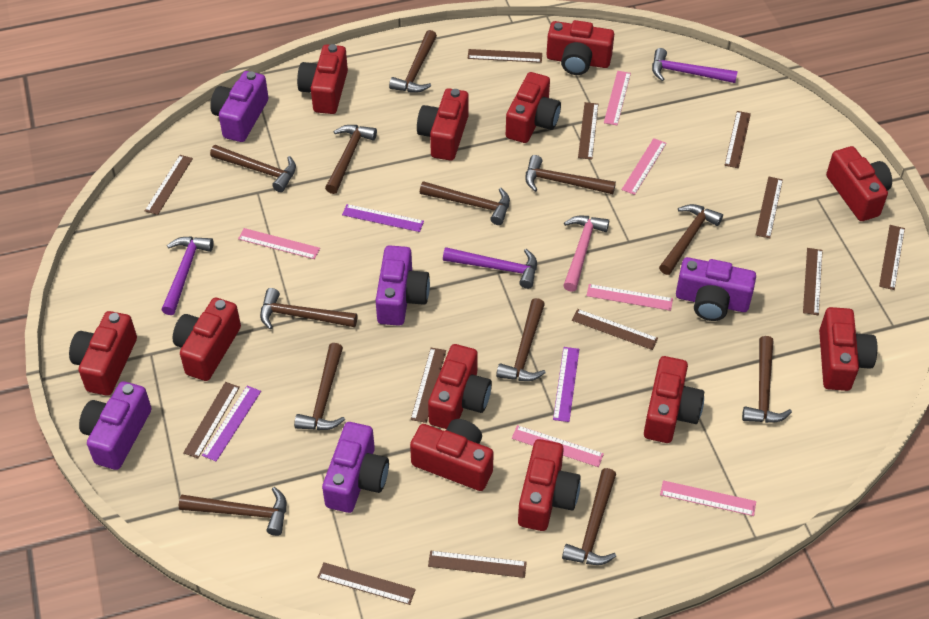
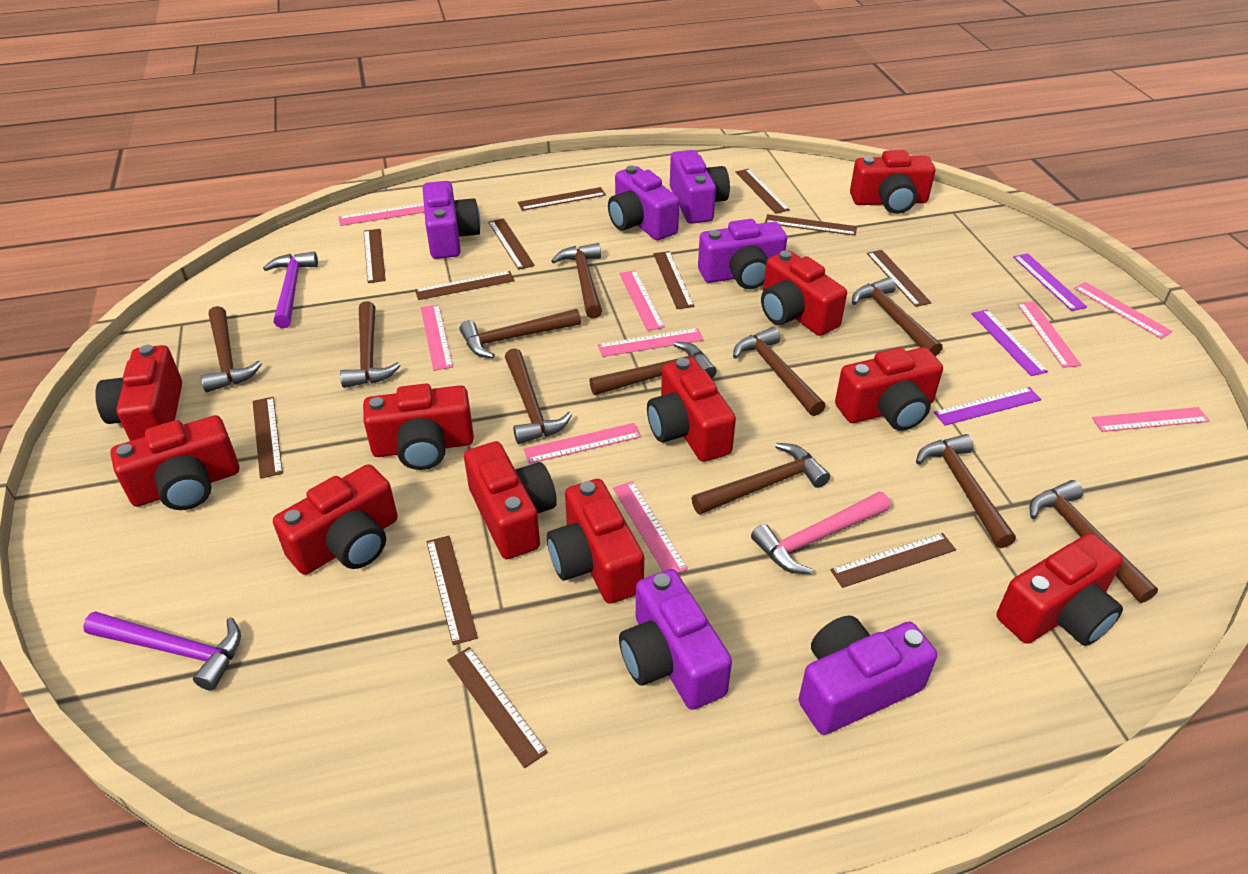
brown hammer: 12 -> 11
pink ruler: 6 -> 9
purple camera: 5 -> 6
purple hammer: 3 -> 2
red camera: 12 -> 11

